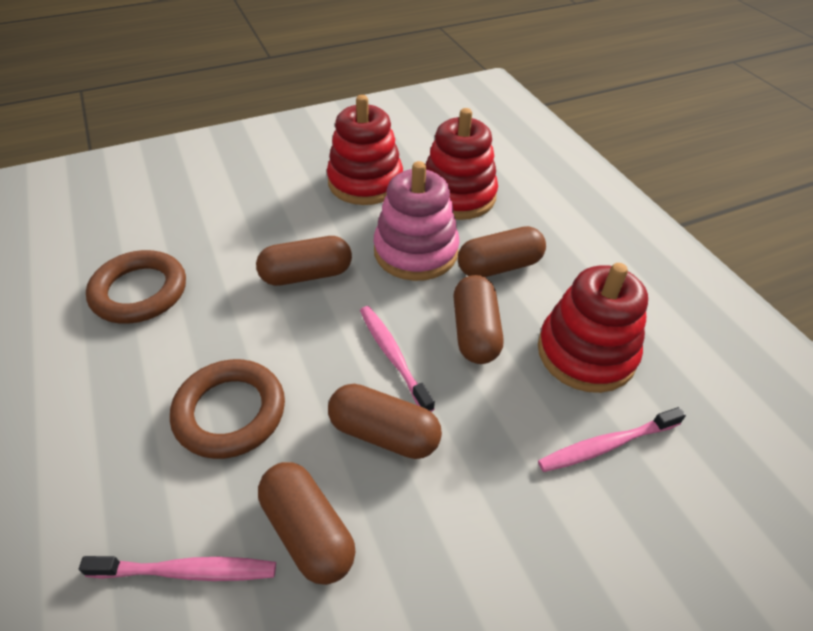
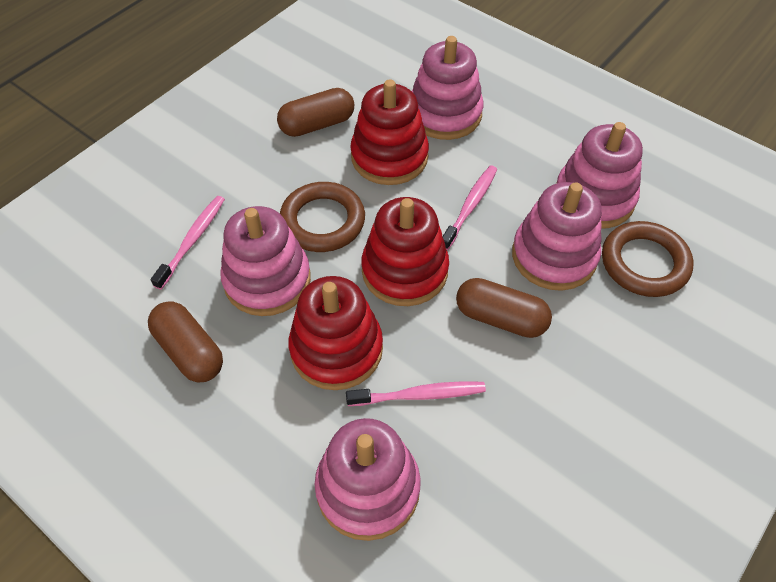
brown capsule: 5 -> 3
pink stacking toy: 1 -> 5

